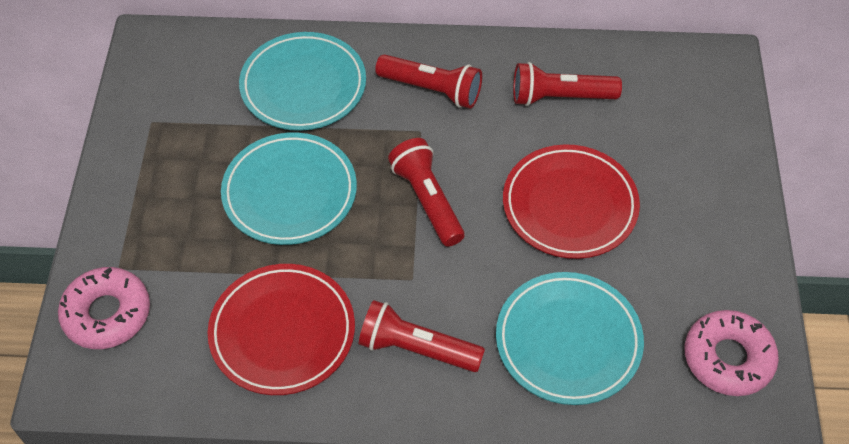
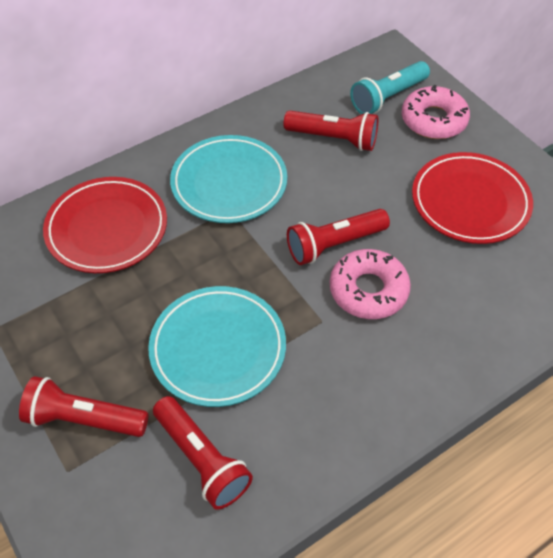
turquoise flashlight: 0 -> 1
turquoise plate: 3 -> 2

